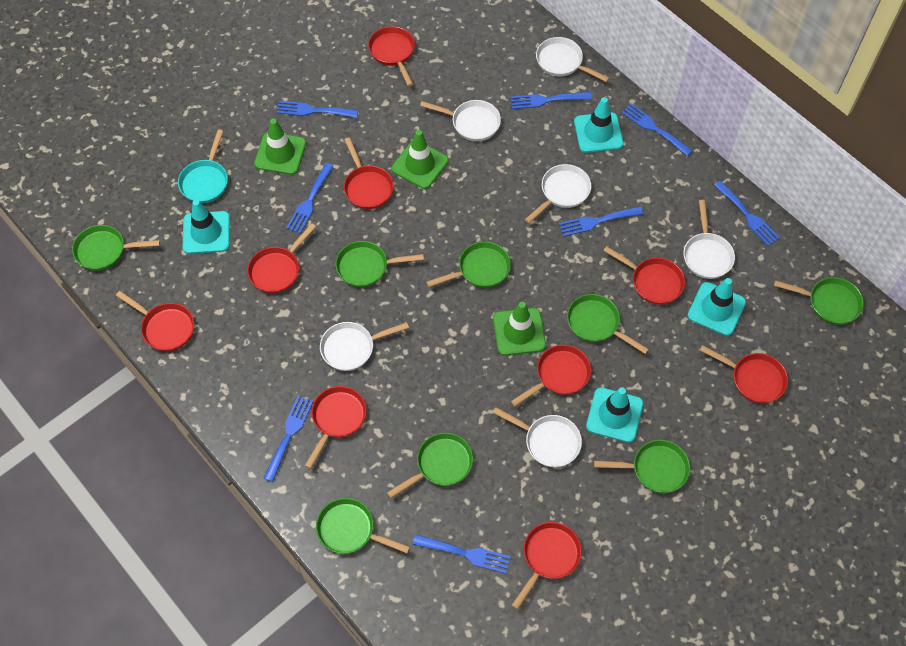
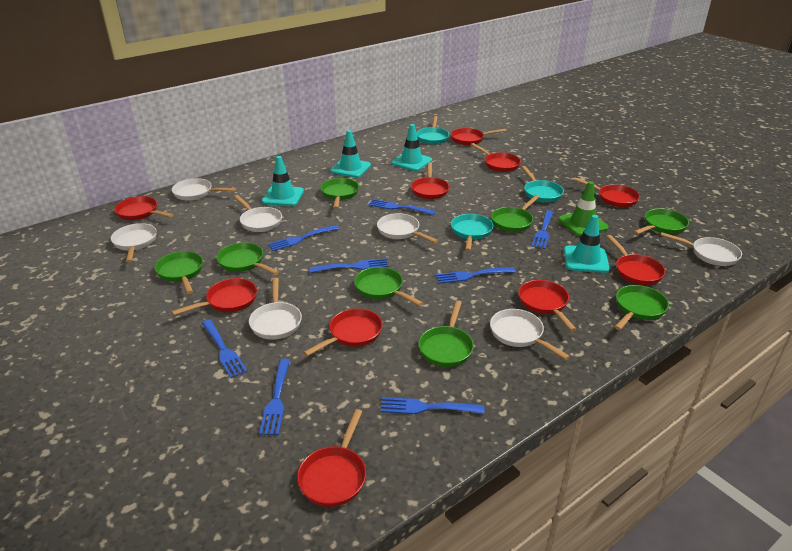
green traffic cone: 3 -> 1
red pan: 9 -> 10
turquoise pan: 1 -> 3
white pan: 6 -> 7

